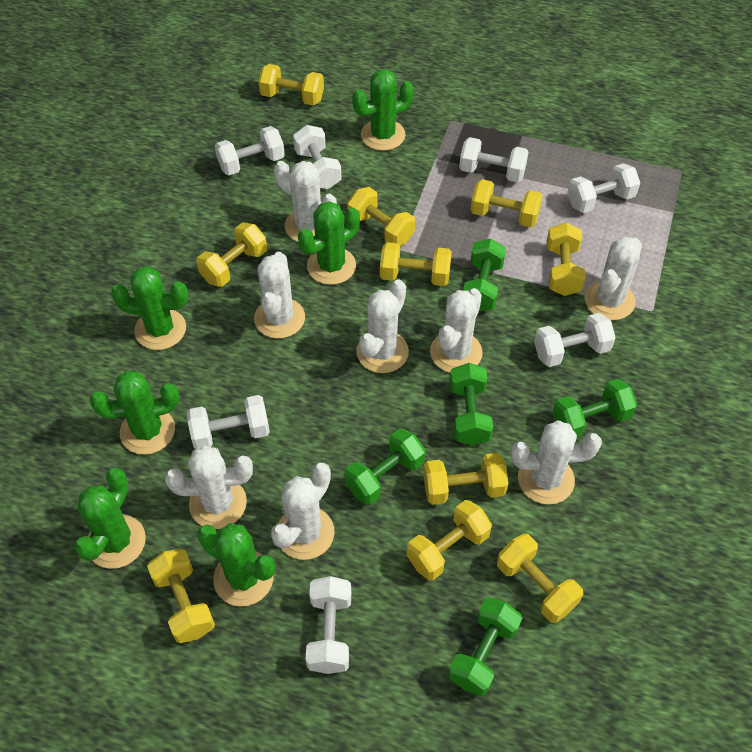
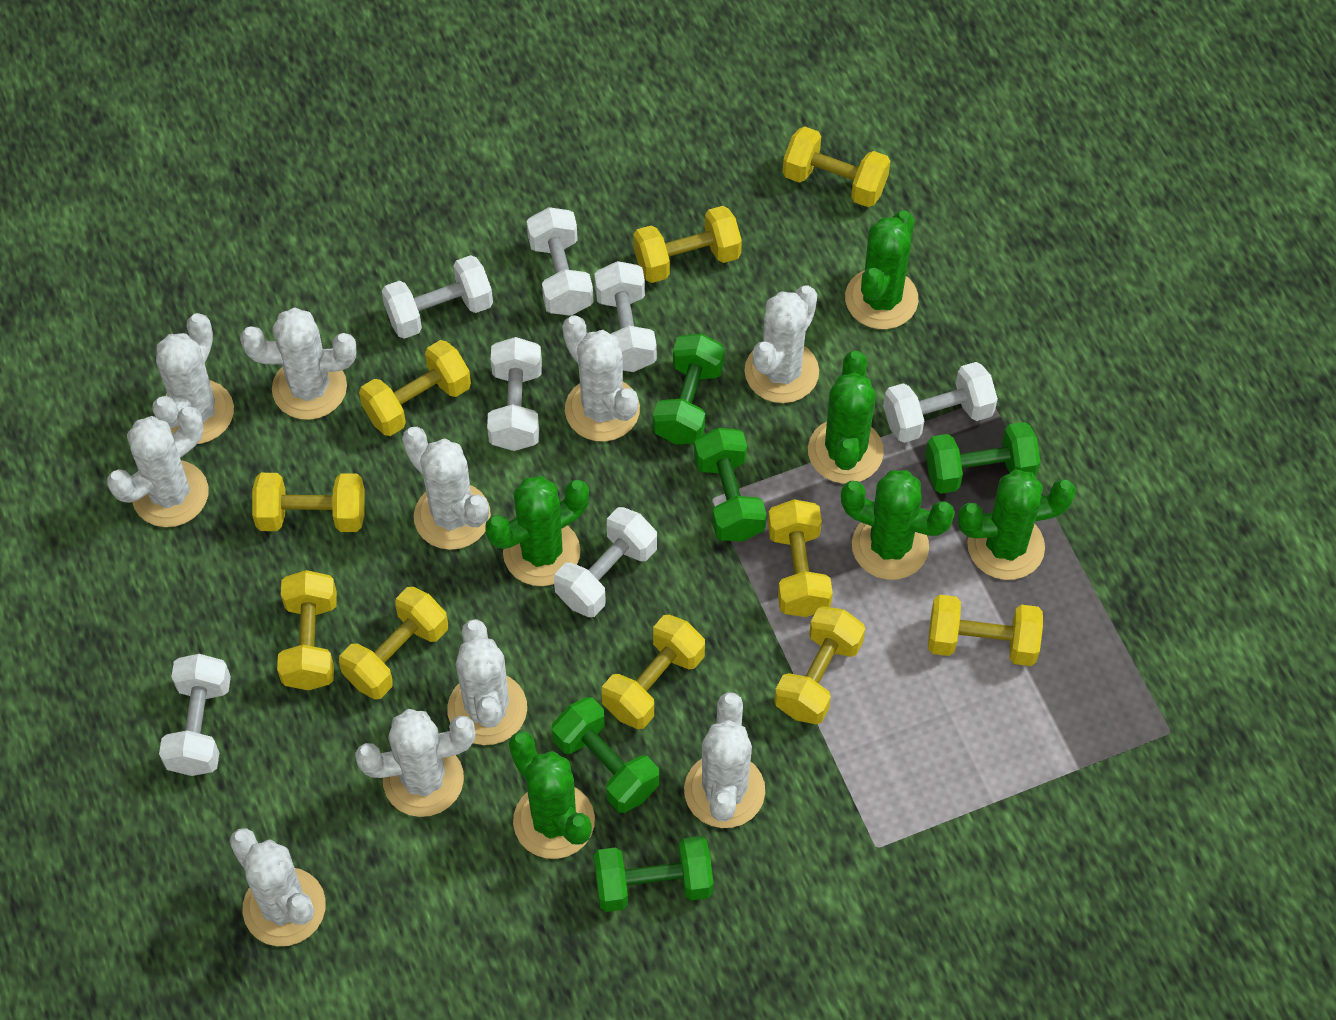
white cactus: 8 -> 10

